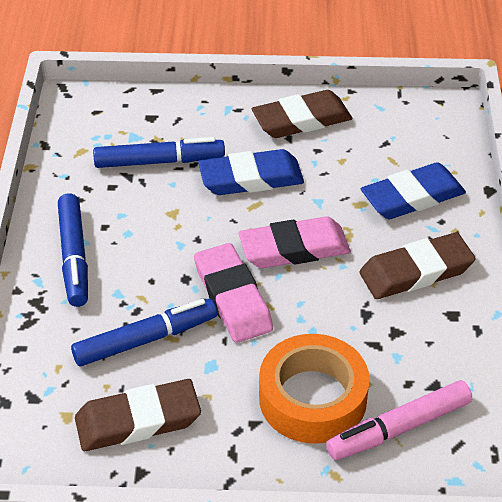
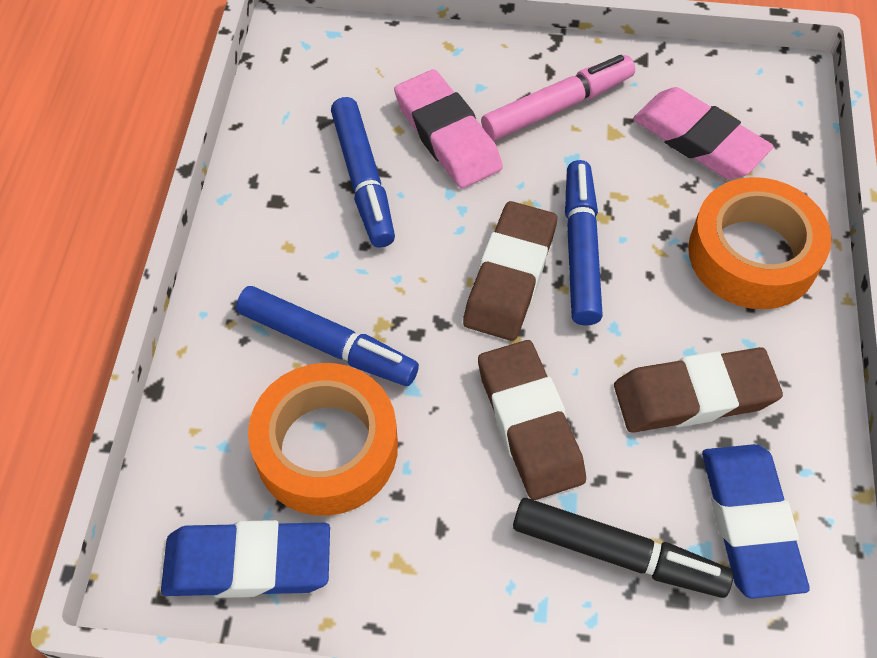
black marker: 0 -> 1
orange tape: 1 -> 2

